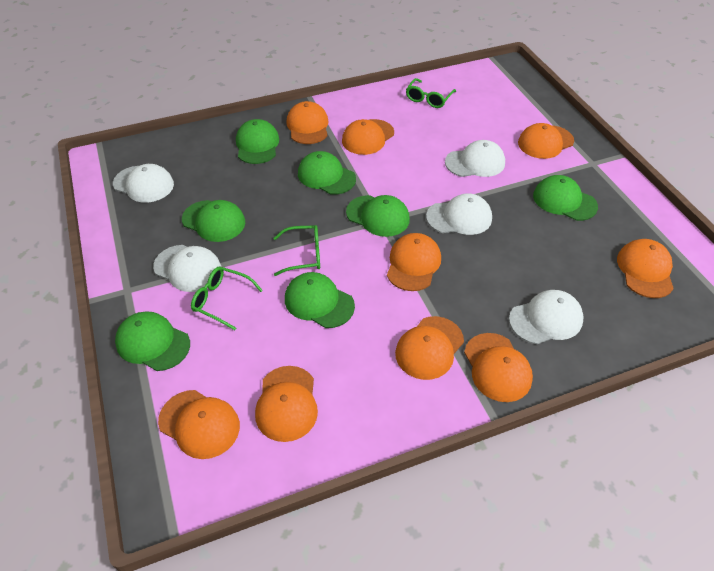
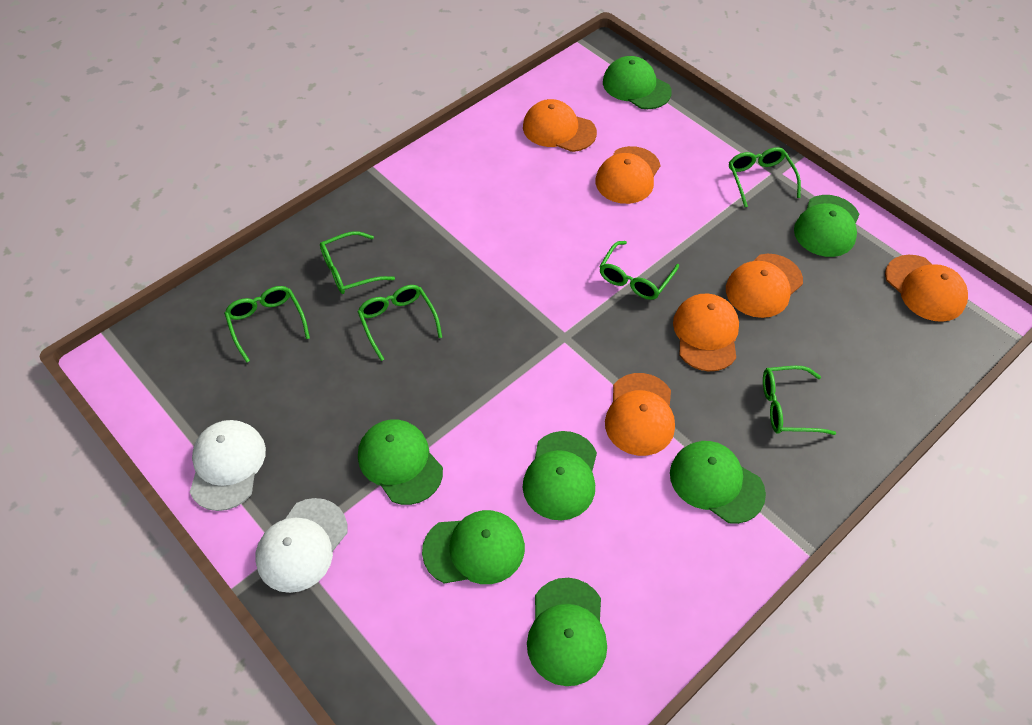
green glasses: 3 -> 6
orange cap: 9 -> 6
white cap: 5 -> 2

